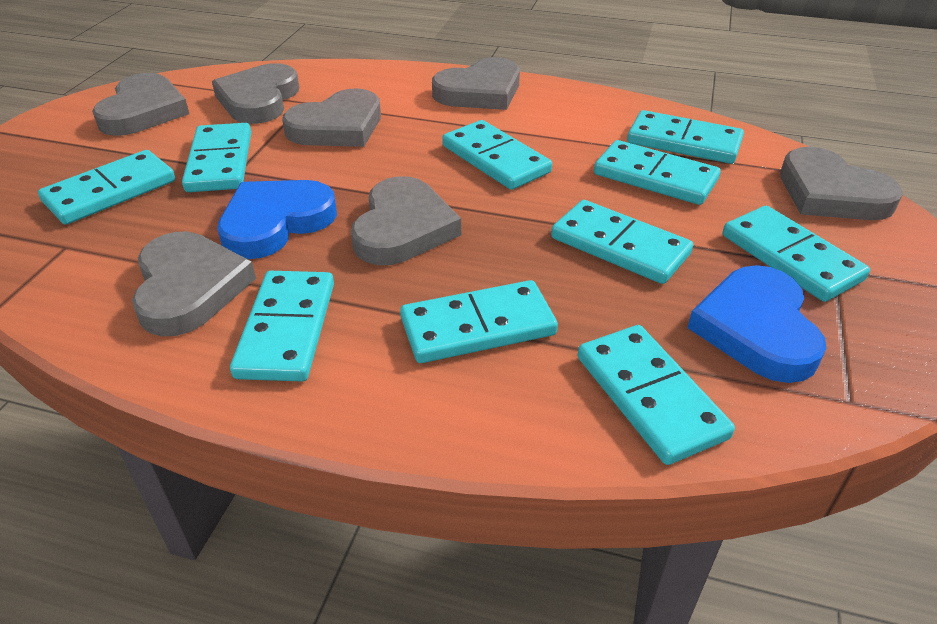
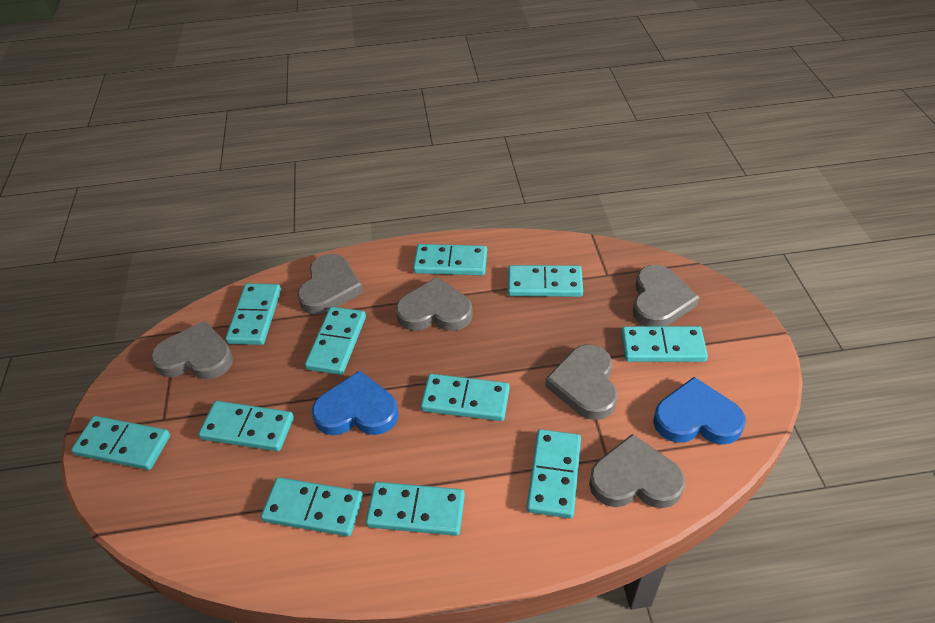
grey heart: 7 -> 6
turquoise domino: 10 -> 11

